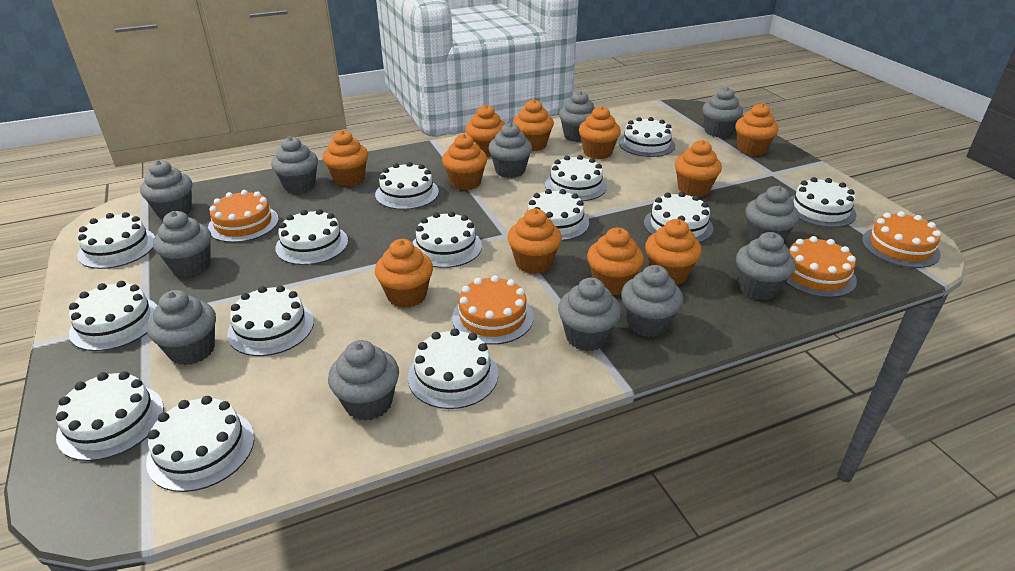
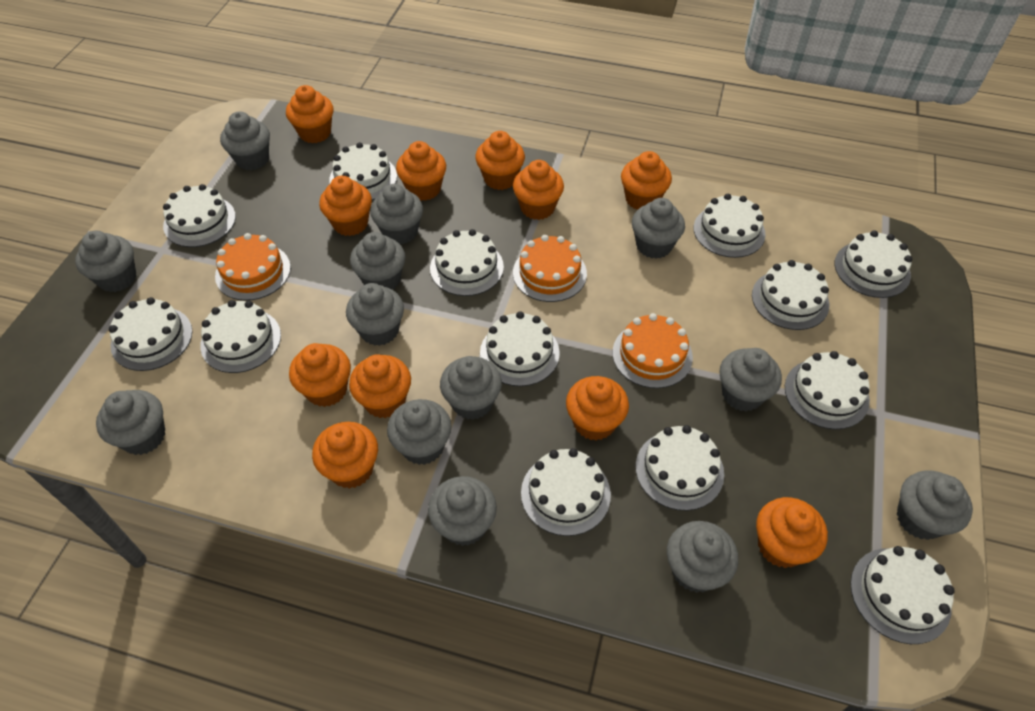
grey cupcake: 12 -> 13
orange cake: 4 -> 3
white cake: 14 -> 13

